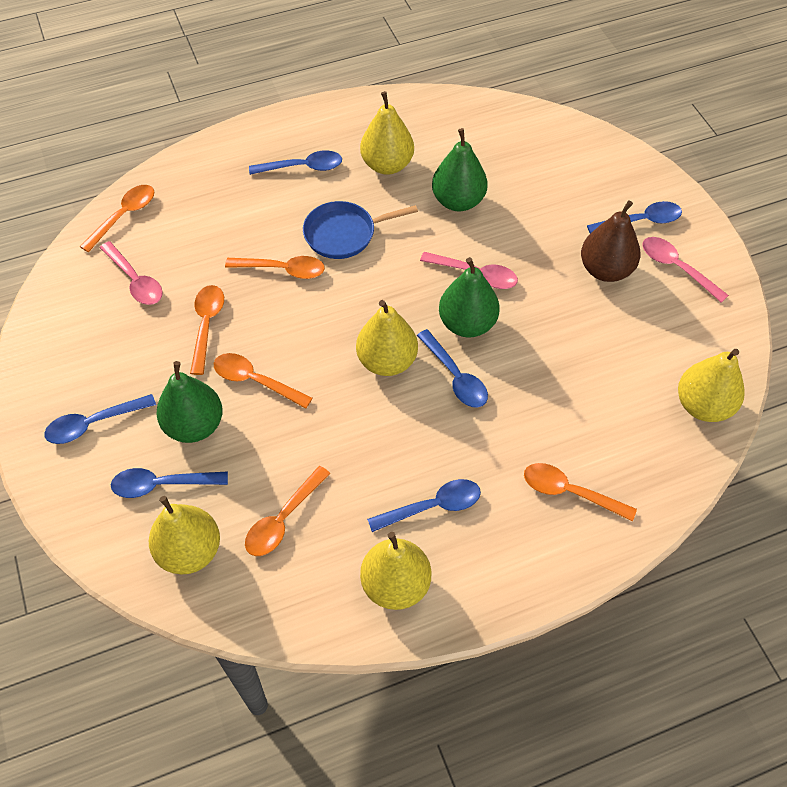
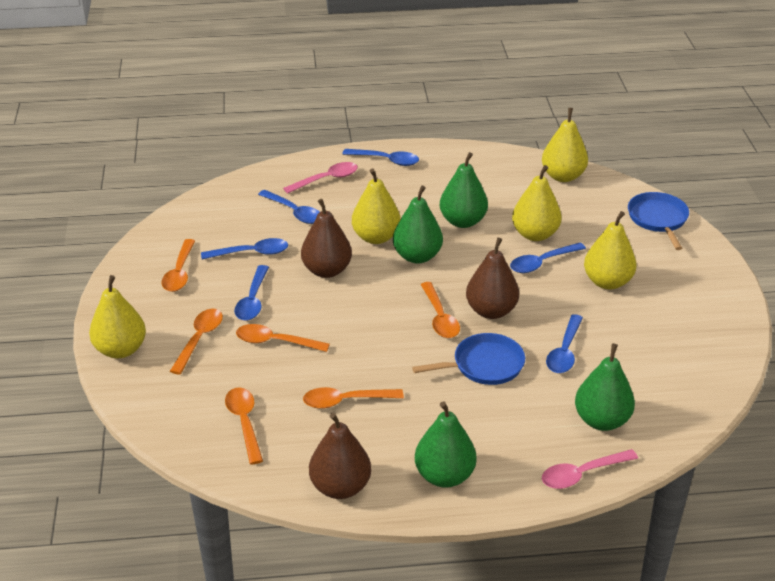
blue pan: 1 -> 2
brown pear: 1 -> 3
green pear: 3 -> 4
pink spoon: 3 -> 2

